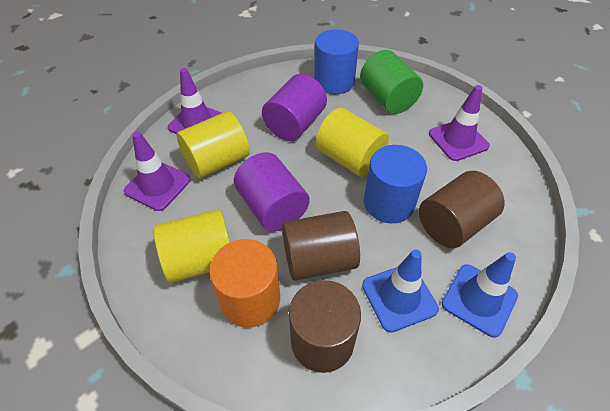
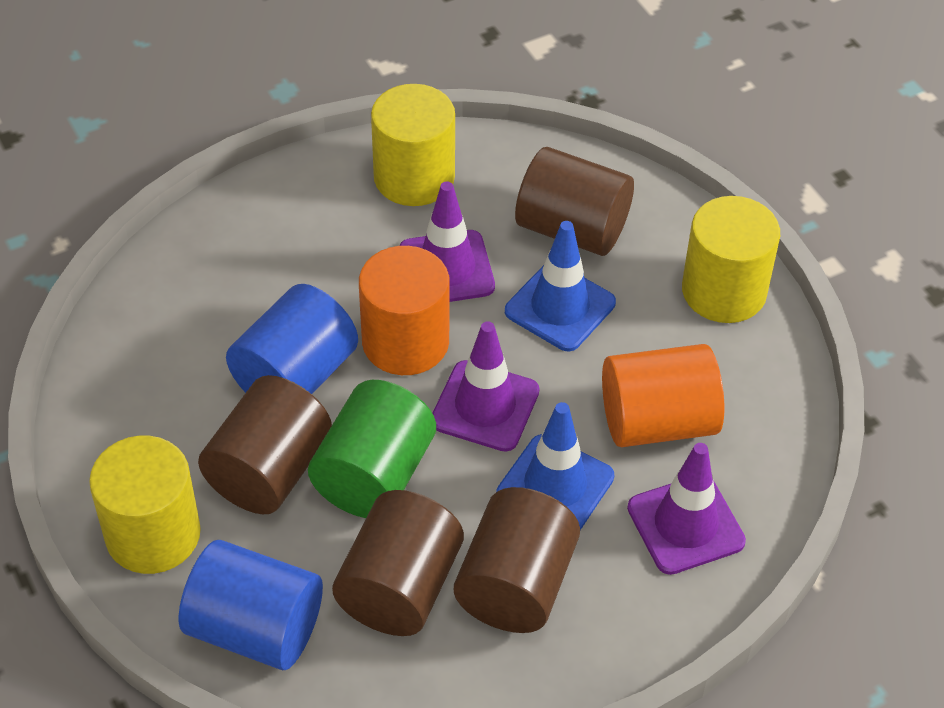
brown cylinder: 3 -> 4
orange cylinder: 1 -> 2
purple cylinder: 2 -> 0

